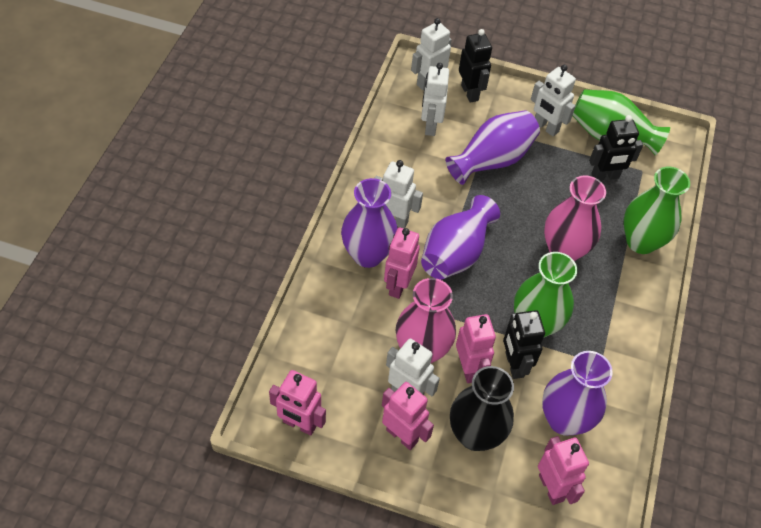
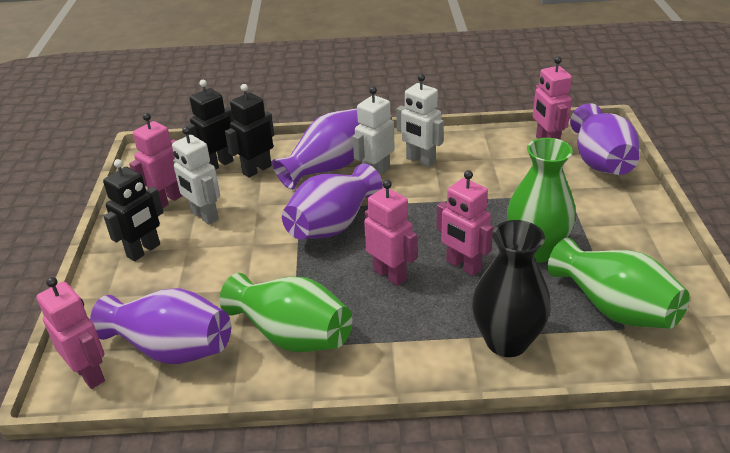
pink vase: 2 -> 0
white robot: 5 -> 3

